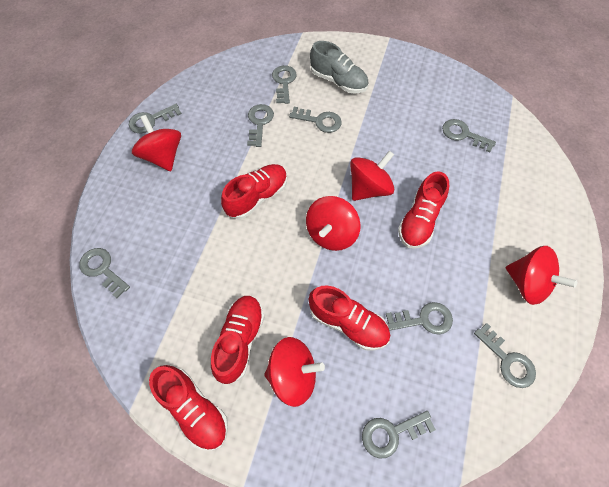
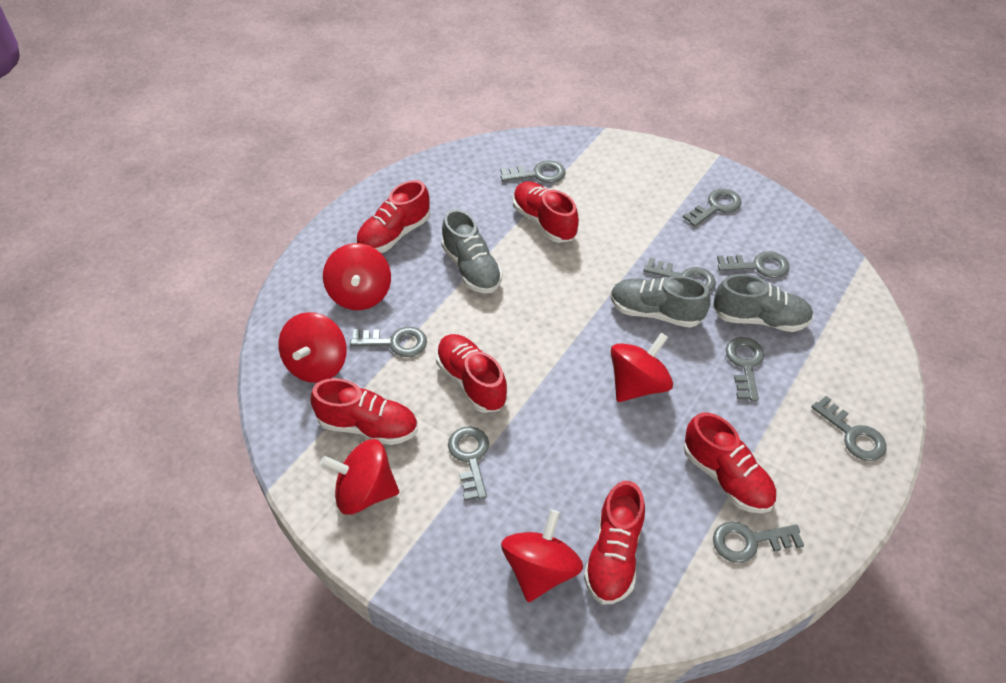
grey shoe: 1 -> 3
red shoe: 5 -> 6

